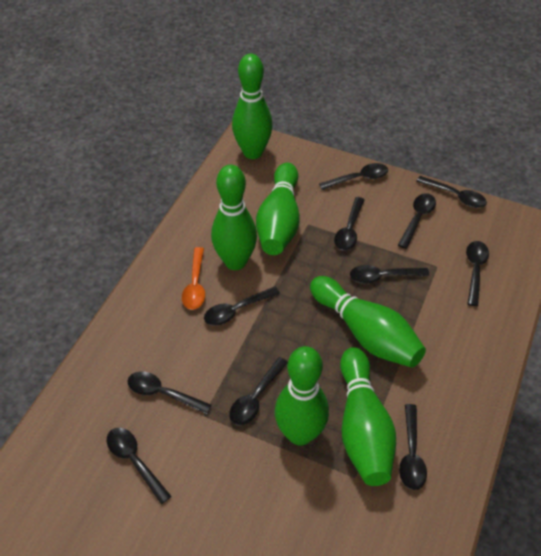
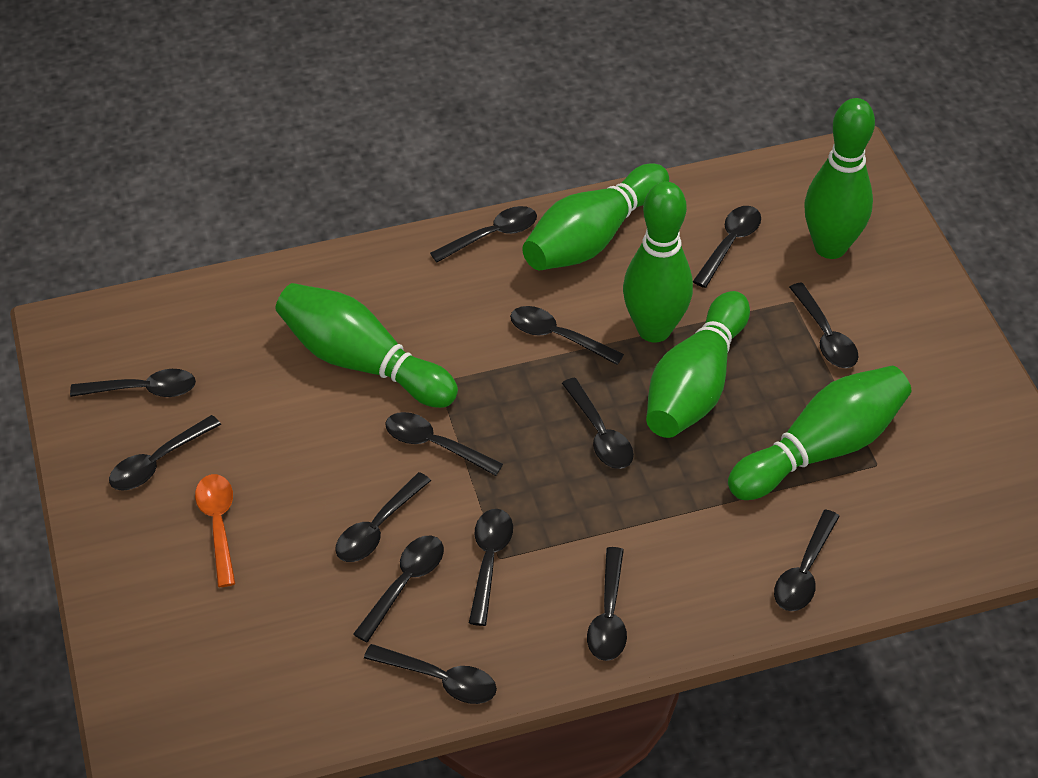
black spoon: 11 -> 14

